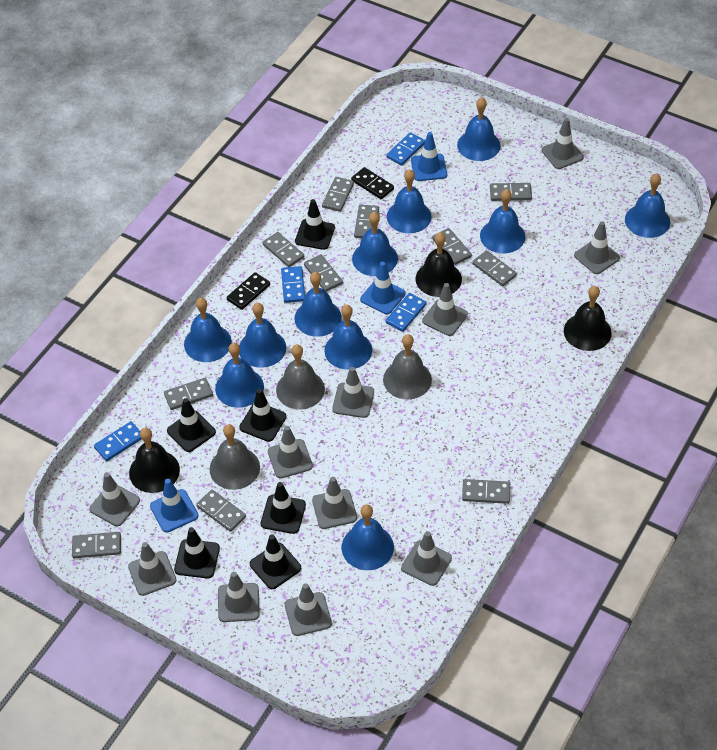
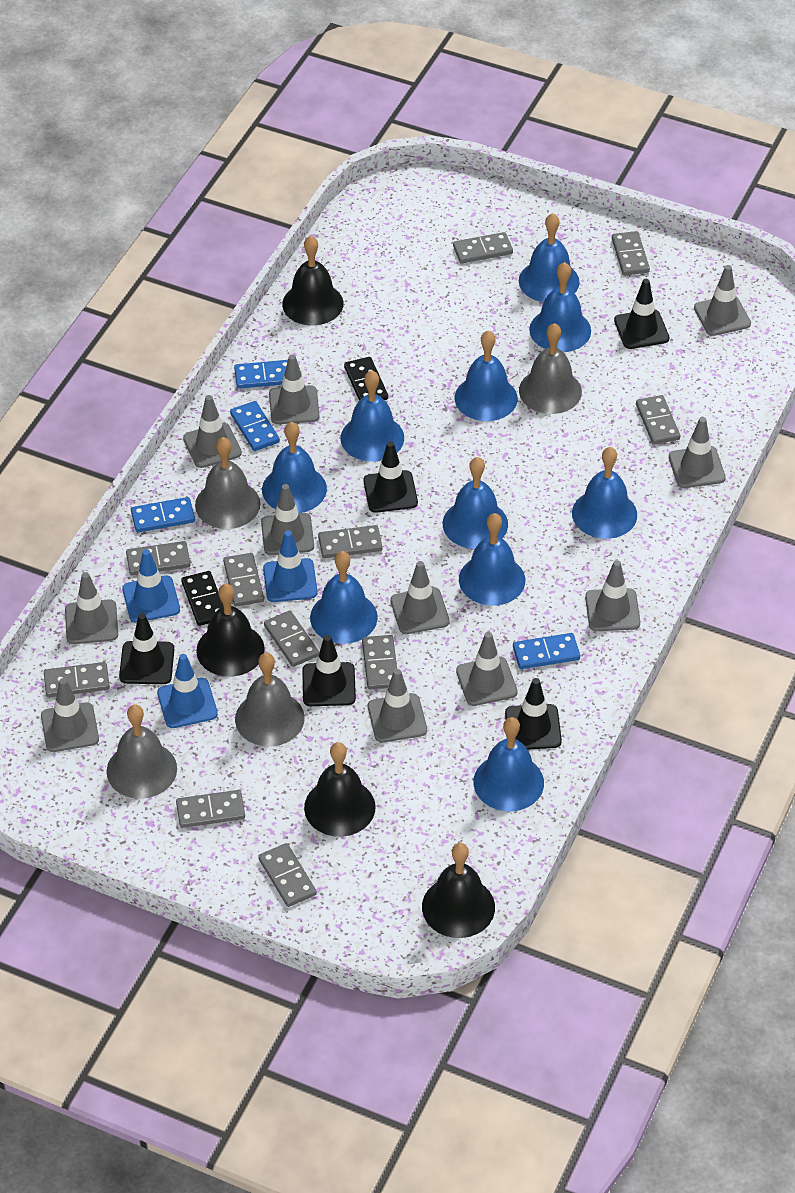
black bell: 3 -> 4
black traffic cone: 6 -> 5
blue bell: 11 -> 10
grey bell: 3 -> 4

